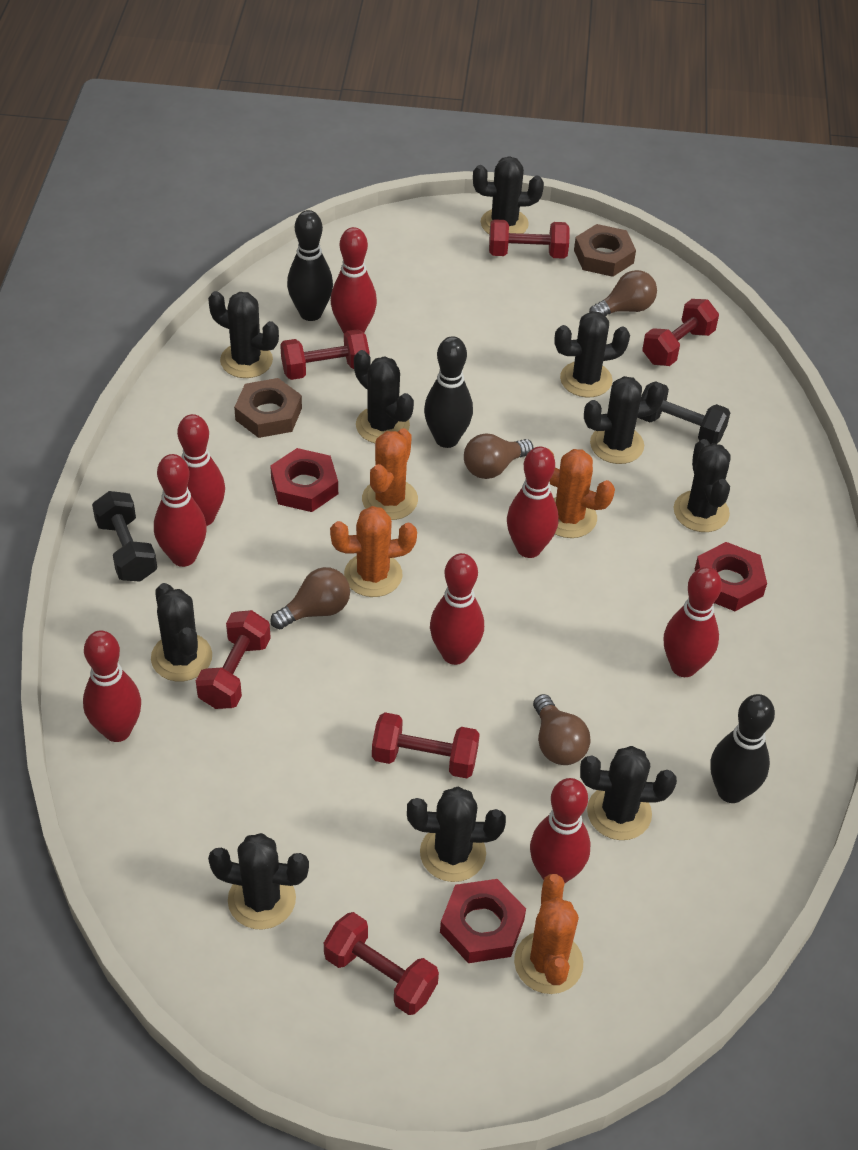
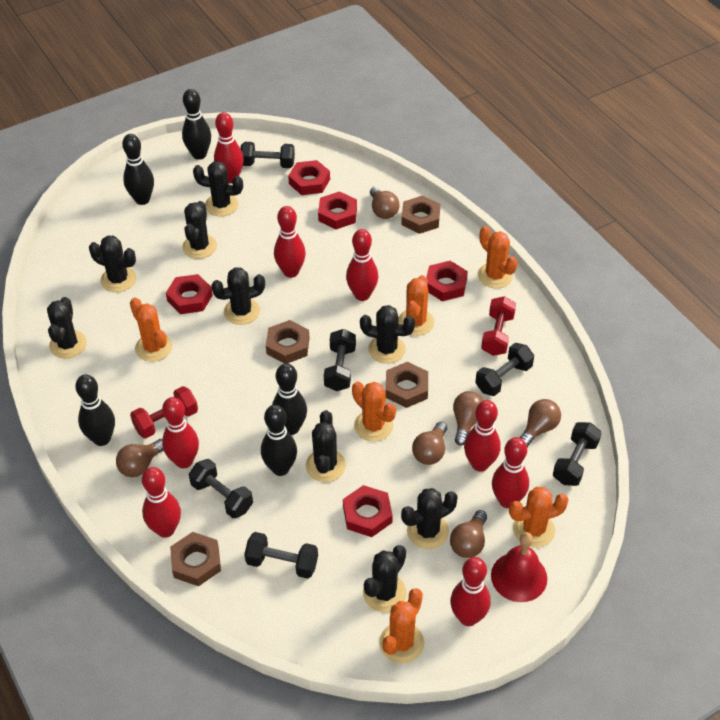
black bowling pin: 3 -> 5
black cactus: 10 -> 9
black dumbbell: 2 -> 6
brown light bulb: 4 -> 6
brown nut: 2 -> 4
orange cactus: 4 -> 6
red bell: 0 -> 1
red dumbbell: 6 -> 2
red nut: 3 -> 5

